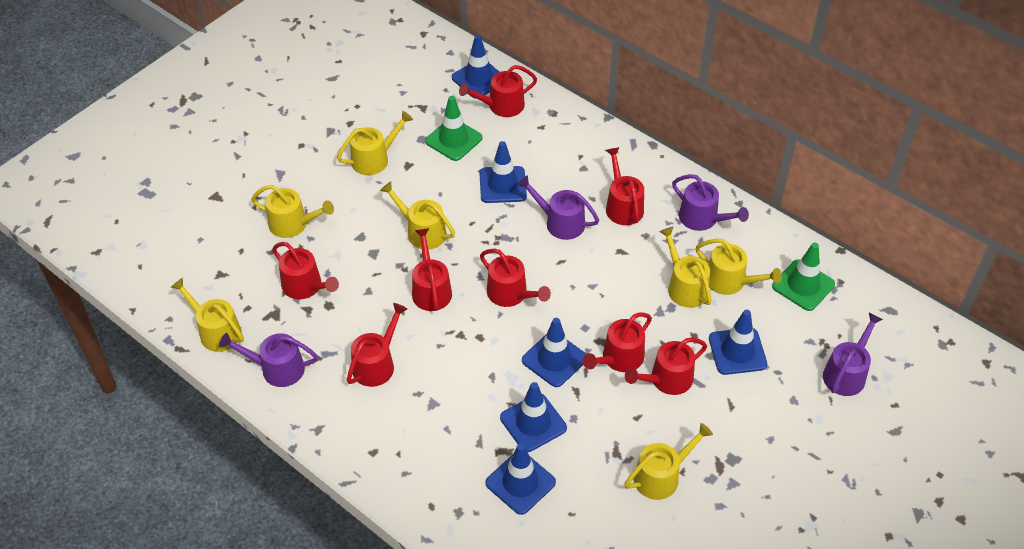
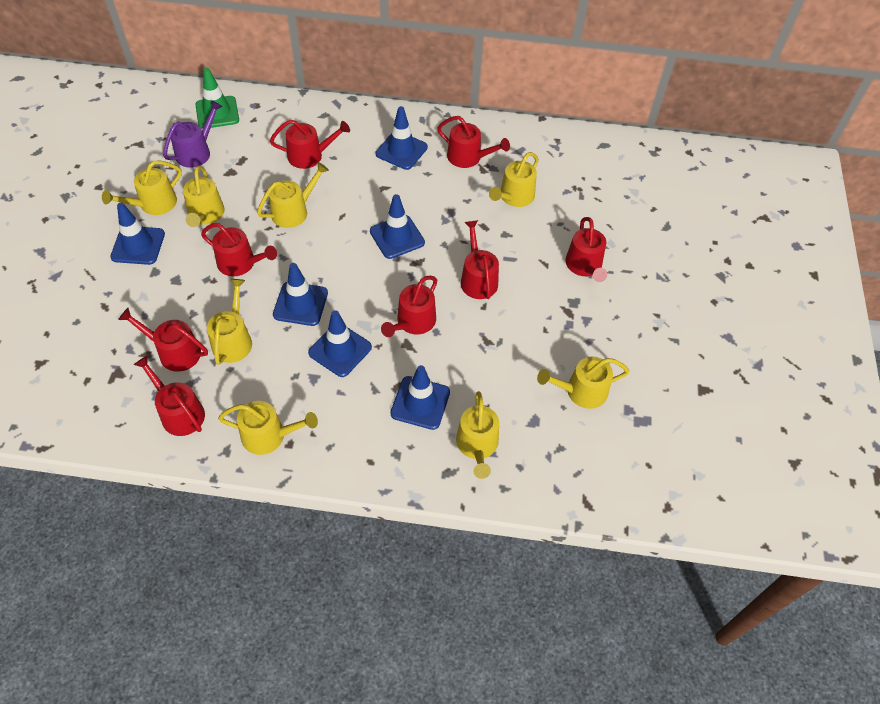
green traffic cone: 2 -> 1
purple watering can: 4 -> 1
yellow watering can: 7 -> 8

